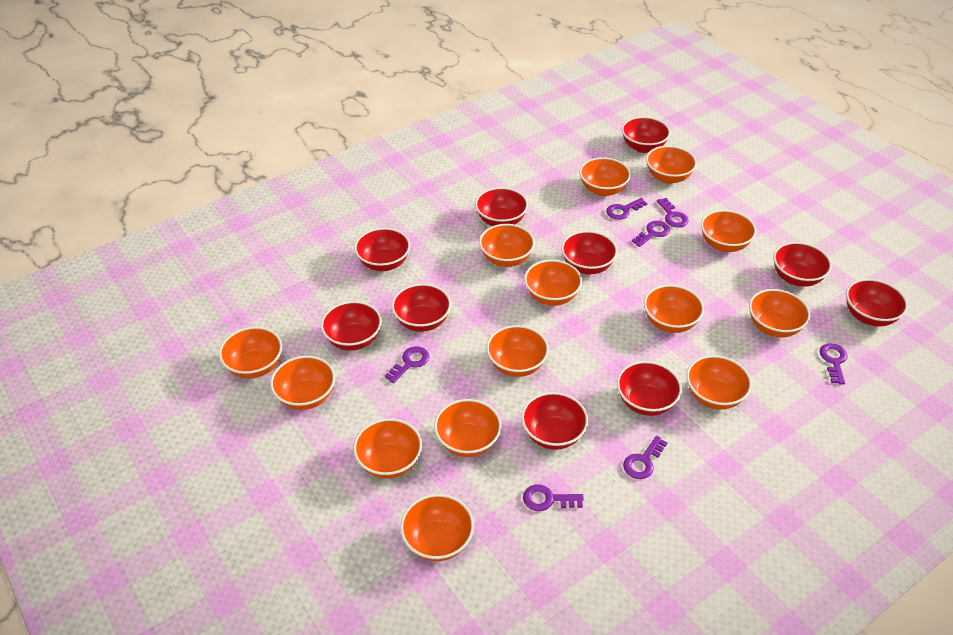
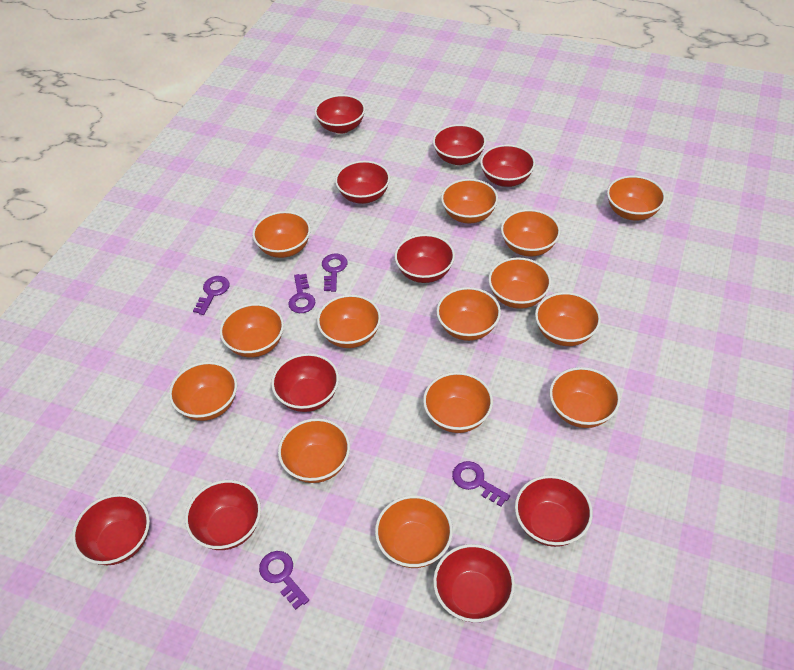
purple key: 7 -> 5

